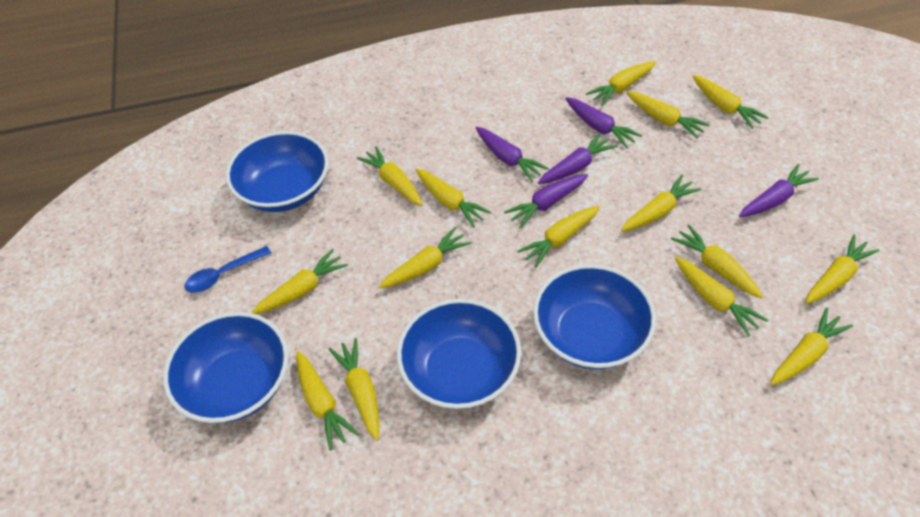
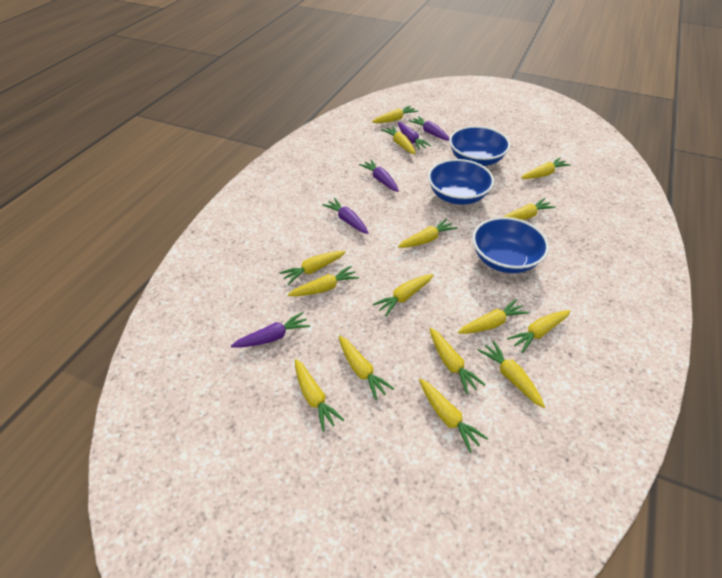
blue bowl: 4 -> 3
blue spoon: 1 -> 0

